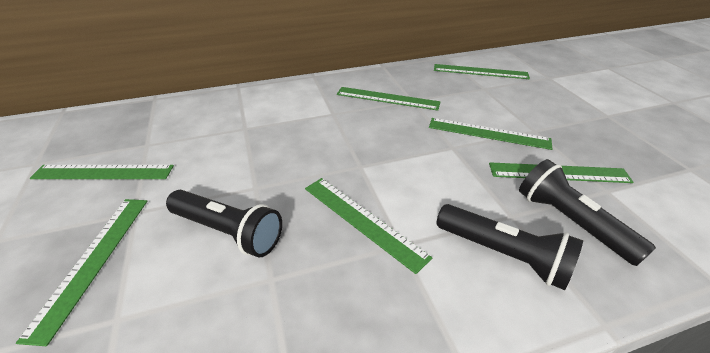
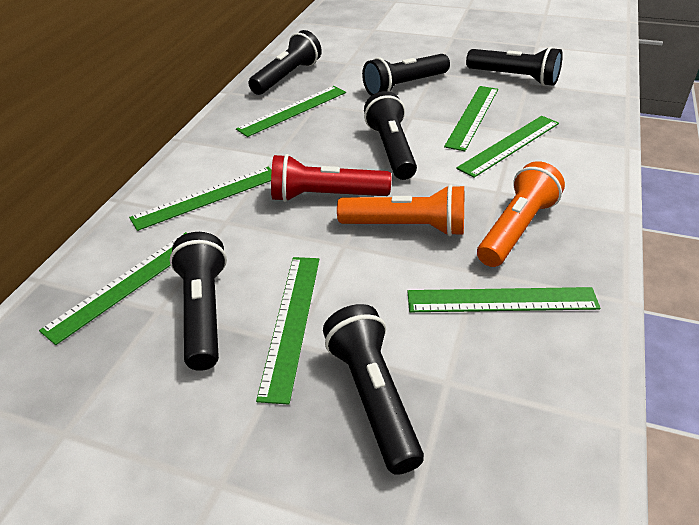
black flashlight: 3 -> 6
orange flashlight: 0 -> 2
red flashlight: 0 -> 1

